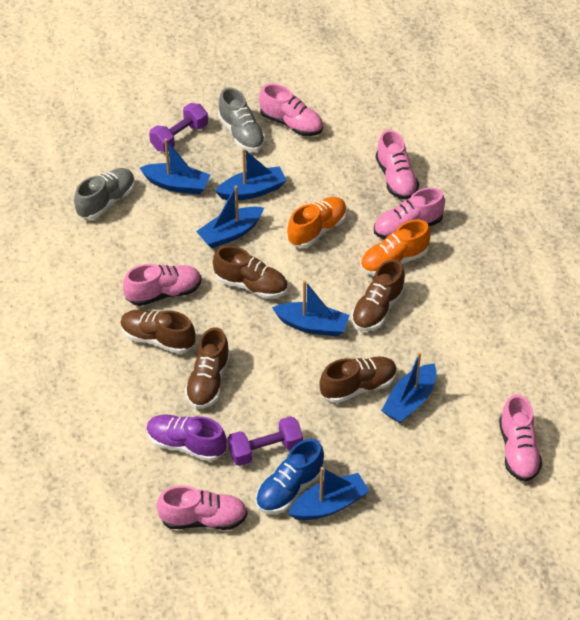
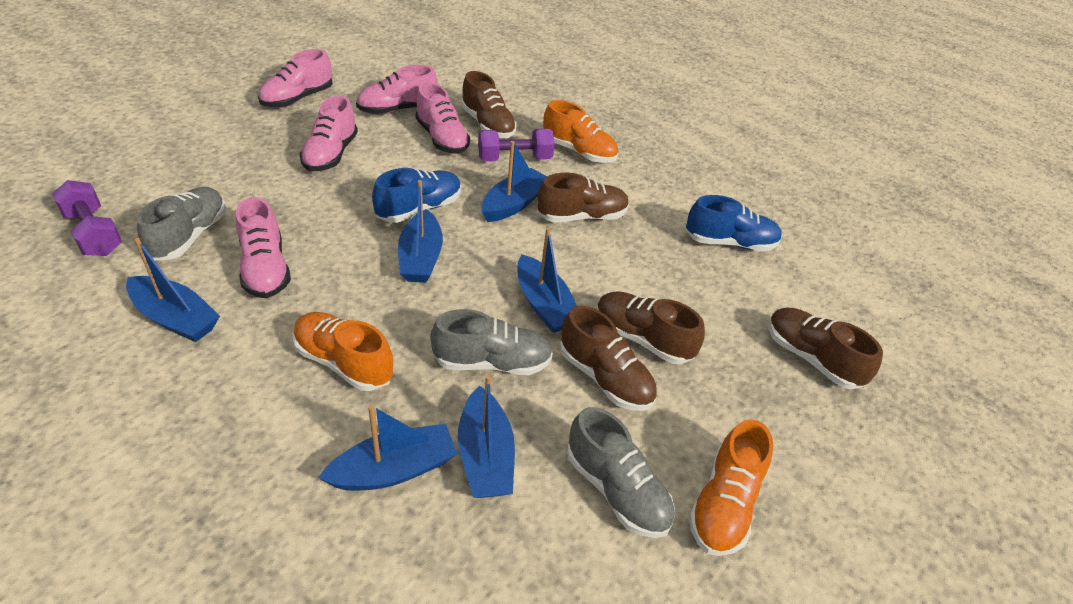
blue shoe: 1 -> 2
grey shoe: 2 -> 3
orange shoe: 2 -> 3
pink shoe: 6 -> 5
purple shoe: 1 -> 0

